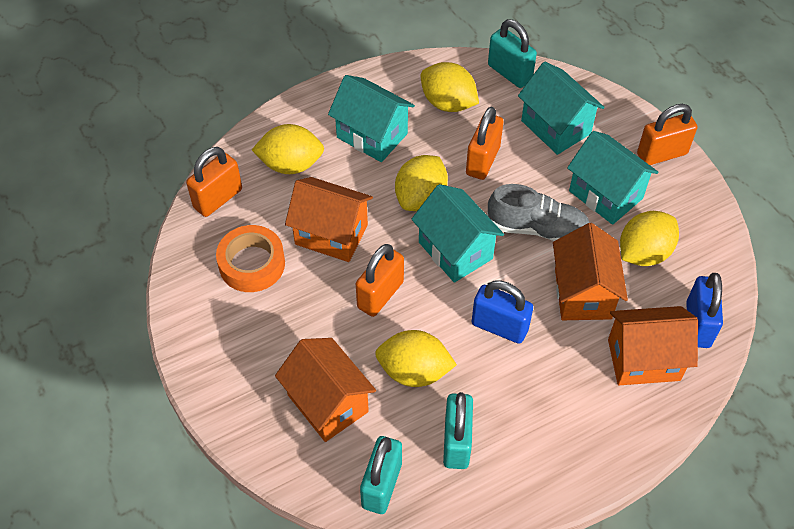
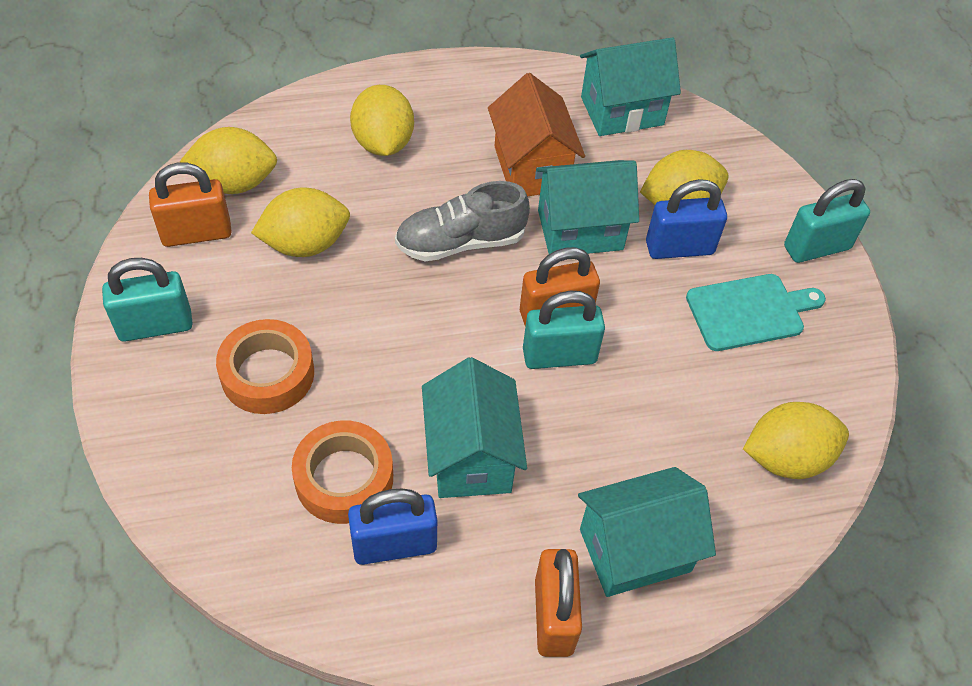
orange house: 4 -> 1
orange padlock: 4 -> 3
orange tape: 1 -> 2
turquoise cutting board: 0 -> 1

